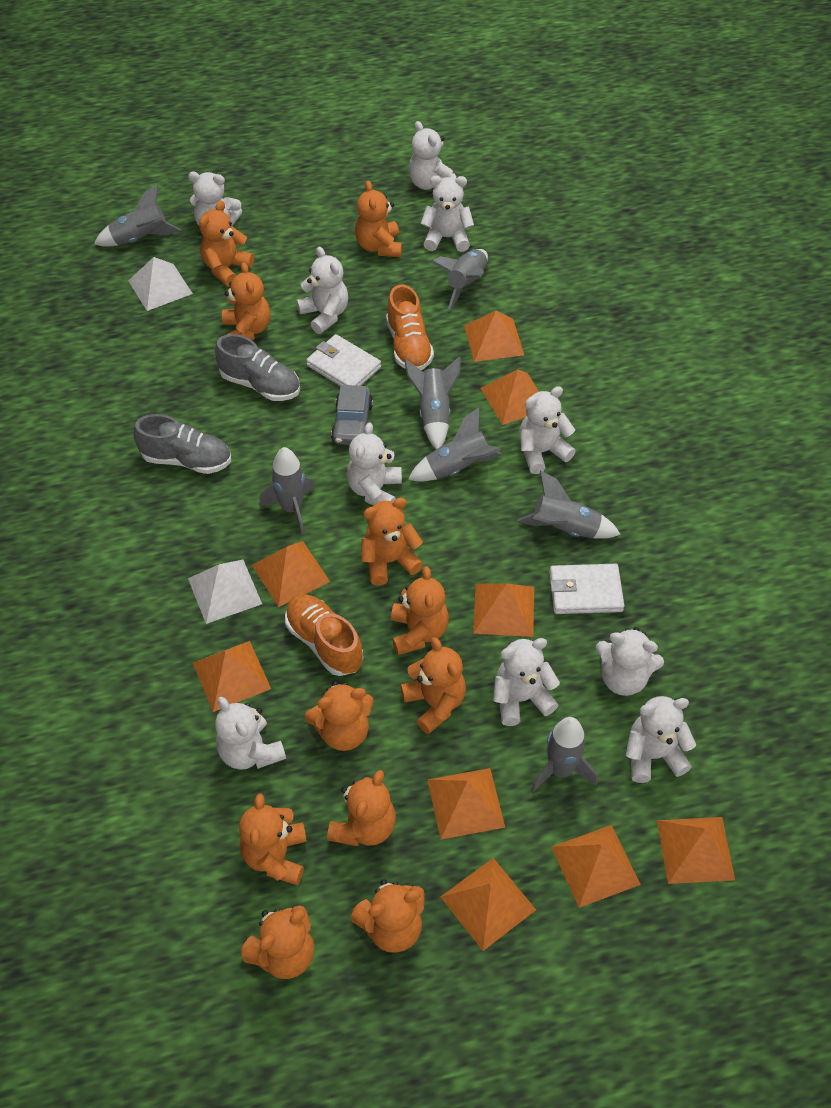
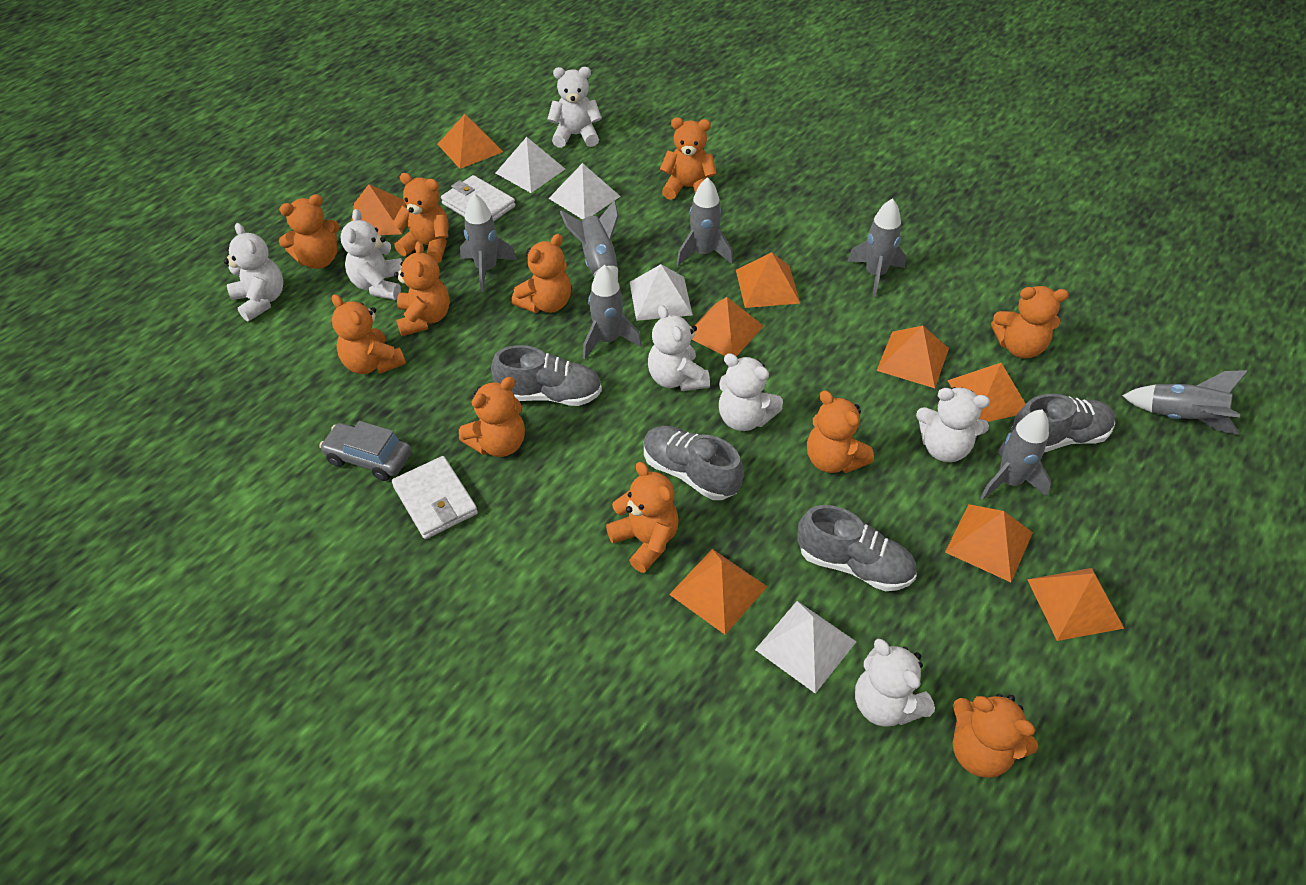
grey shoe: 2 -> 4
orange shoe: 2 -> 0
white pyramid: 2 -> 4
white teddy bear: 10 -> 7

